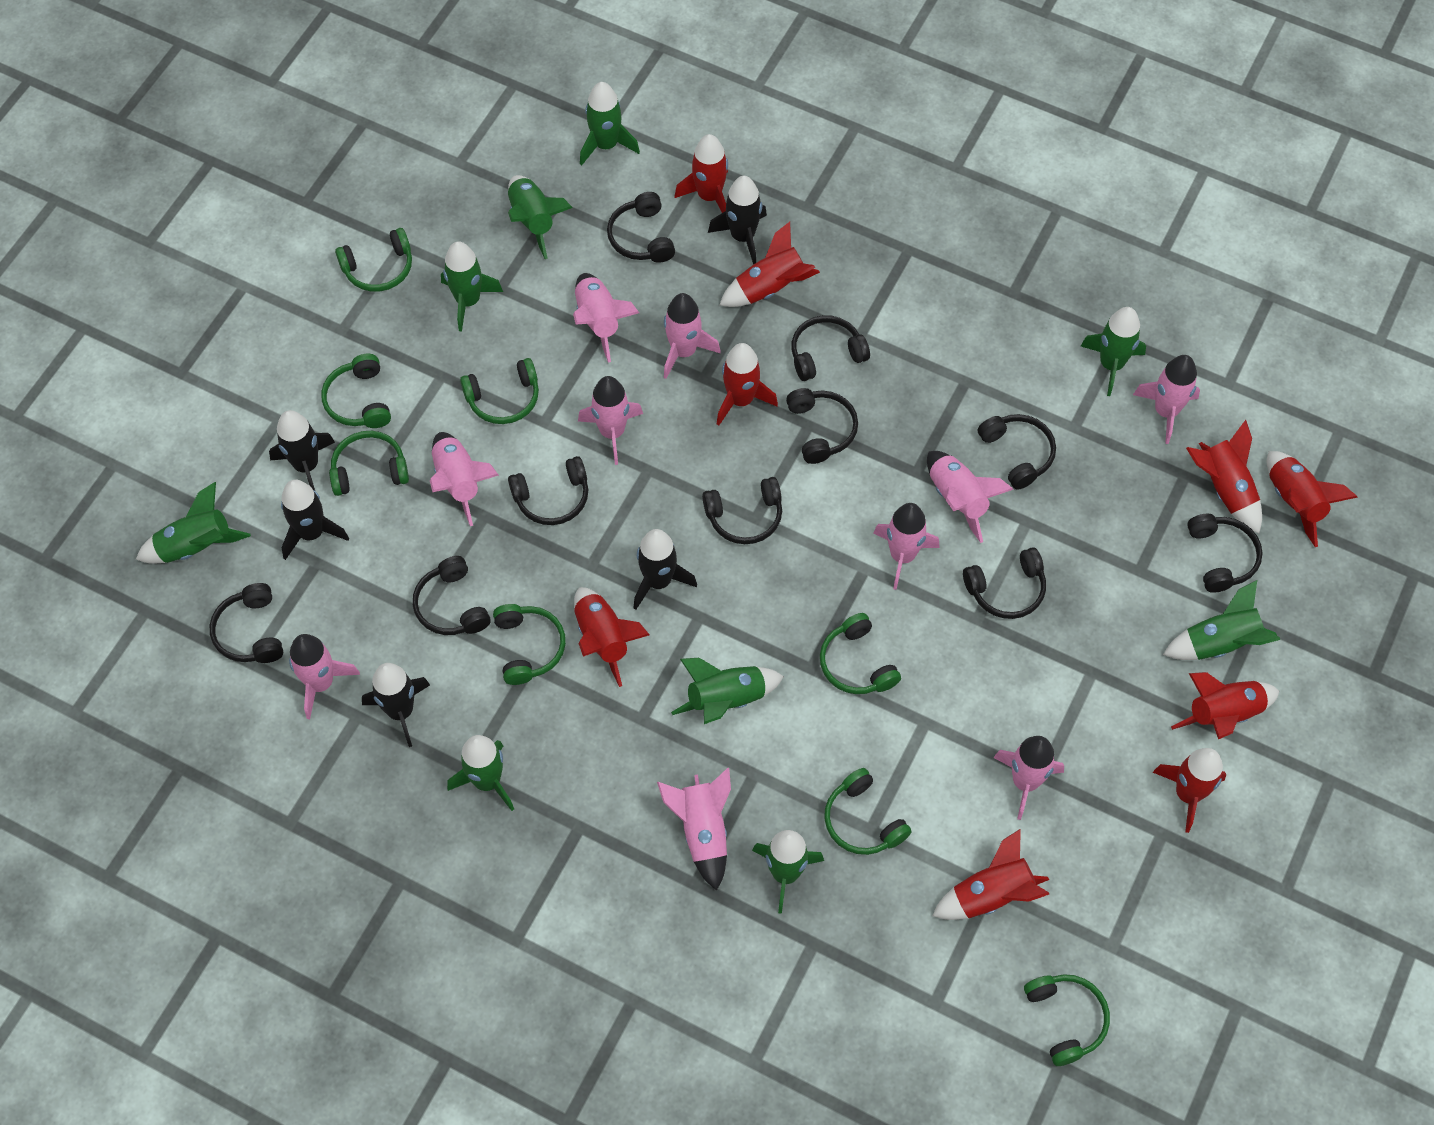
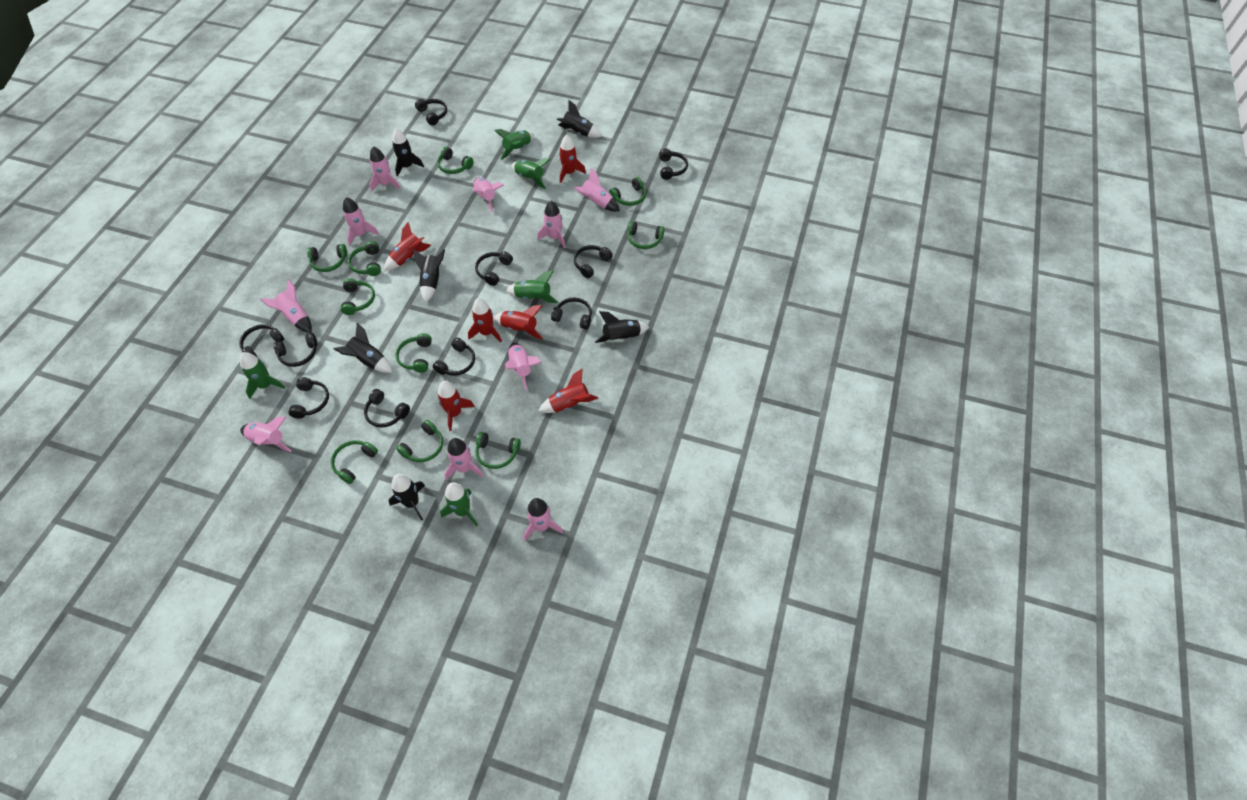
black rocket: 5 -> 6
green headphones: 8 -> 10
green rocket: 9 -> 5
red rocket: 9 -> 6

